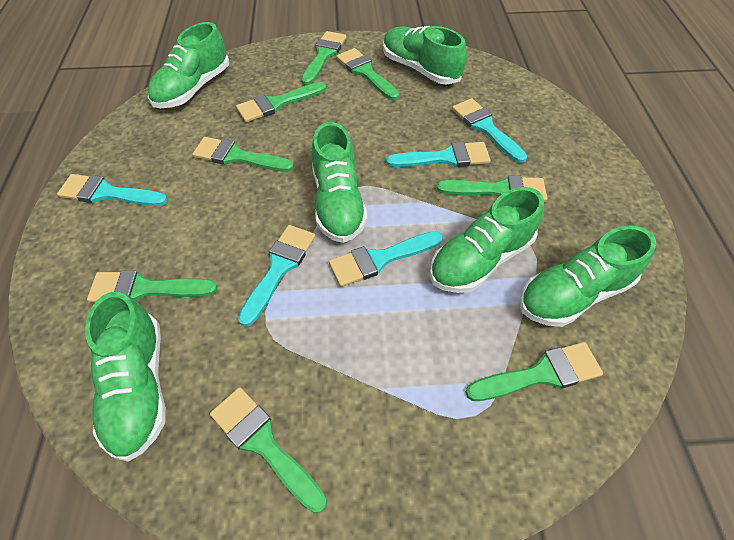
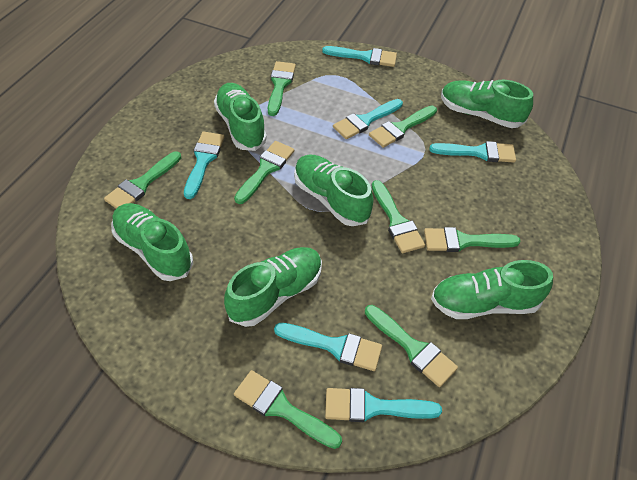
turquoise brush: 5 -> 6

